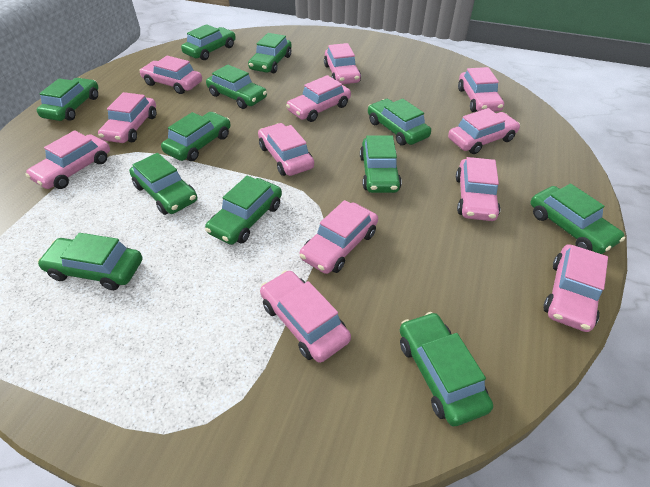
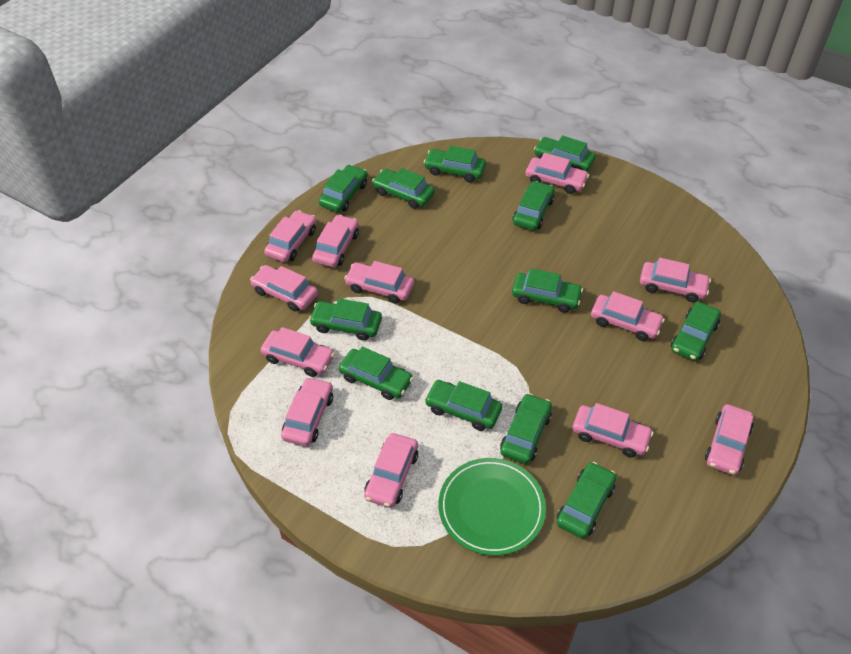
green plate: 0 -> 1

